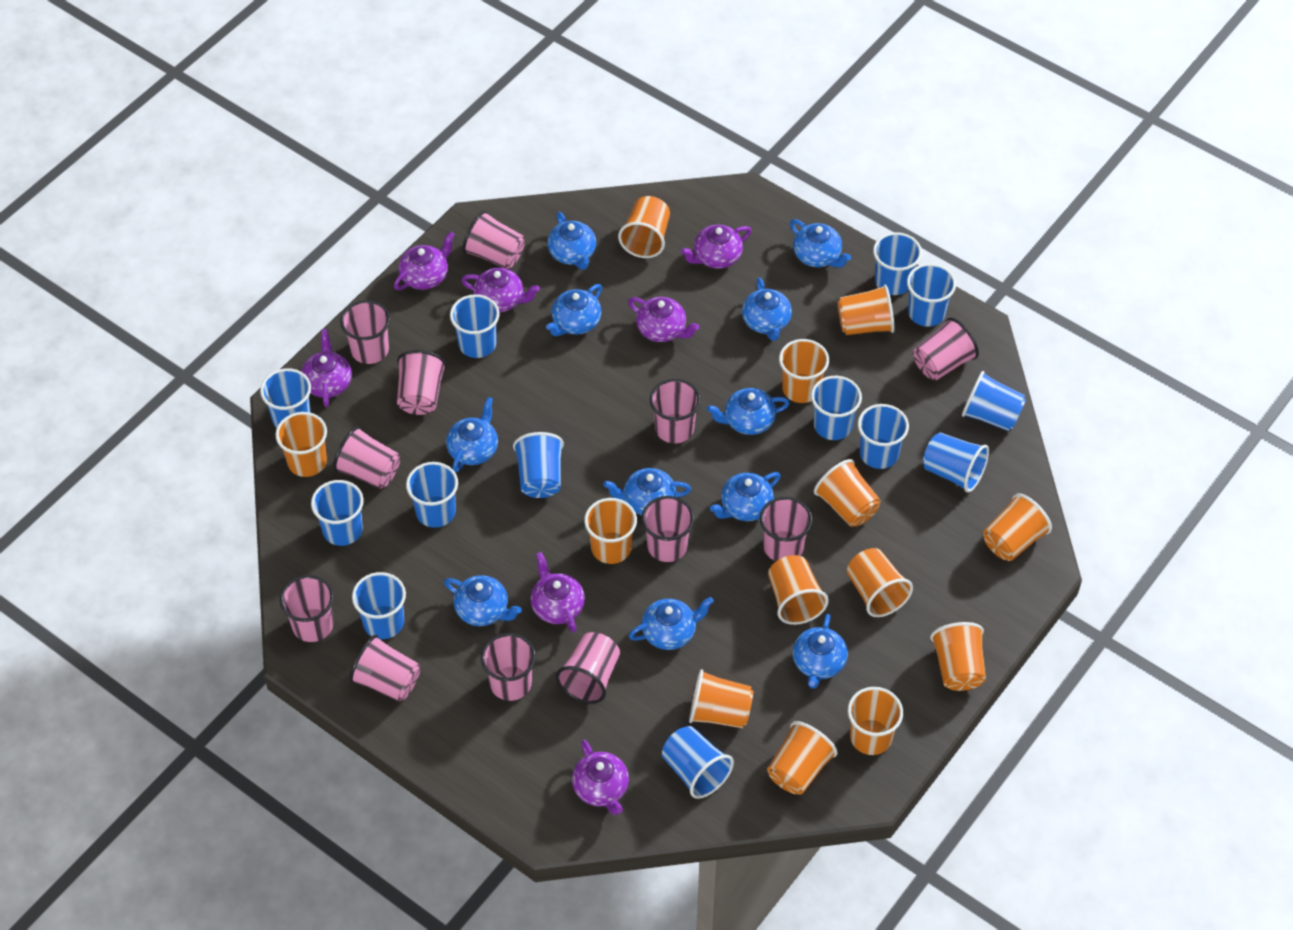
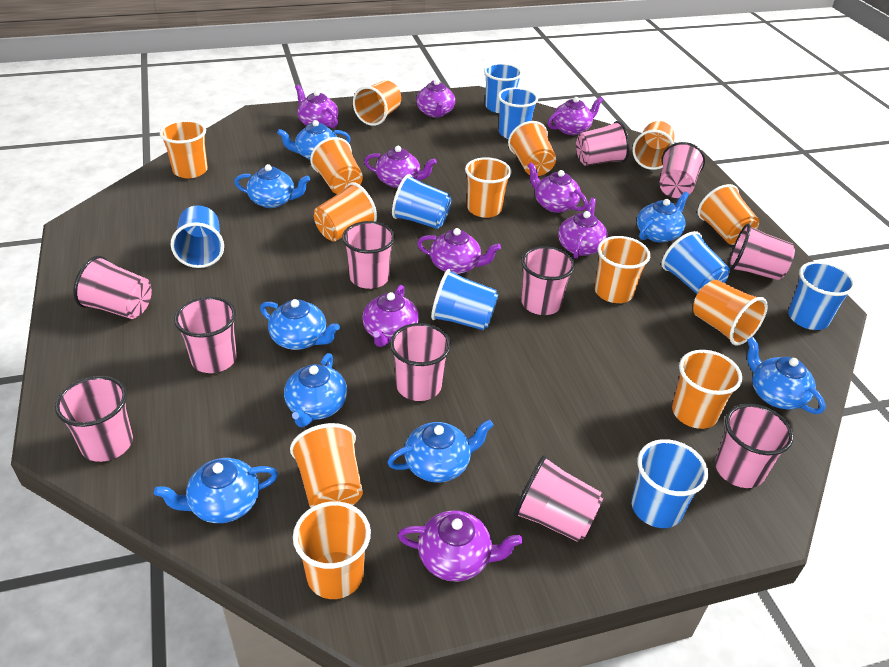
blue cup: 13 -> 8
blue teapot: 11 -> 8
pink cup: 12 -> 11
purple teapot: 7 -> 9

